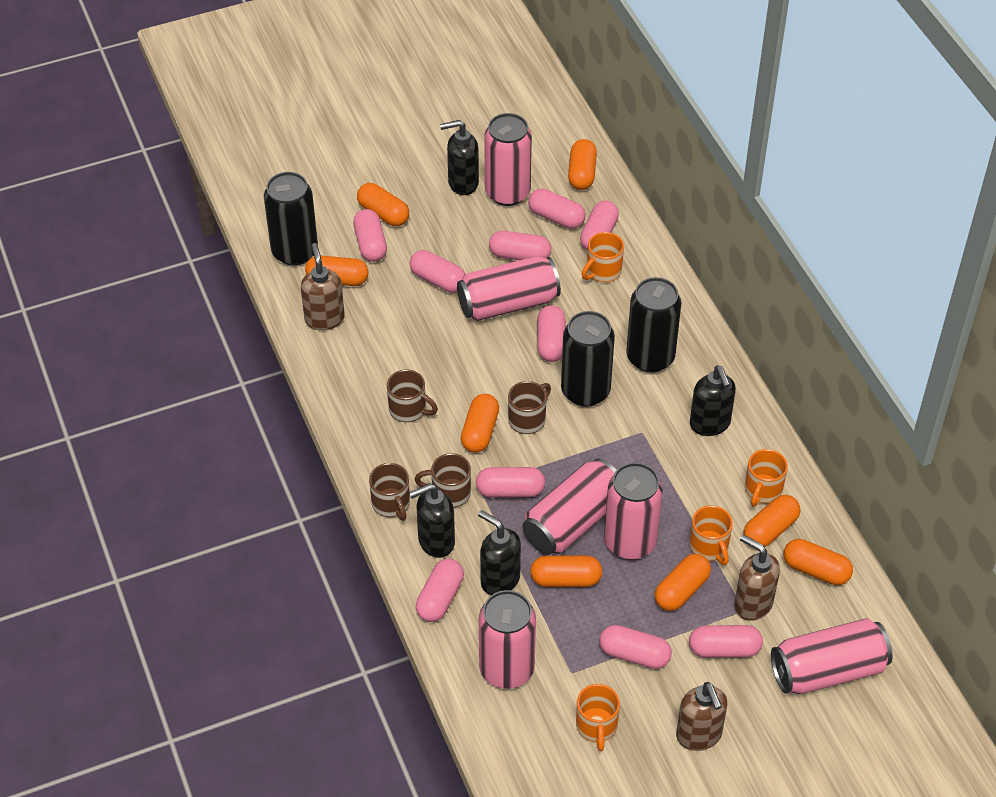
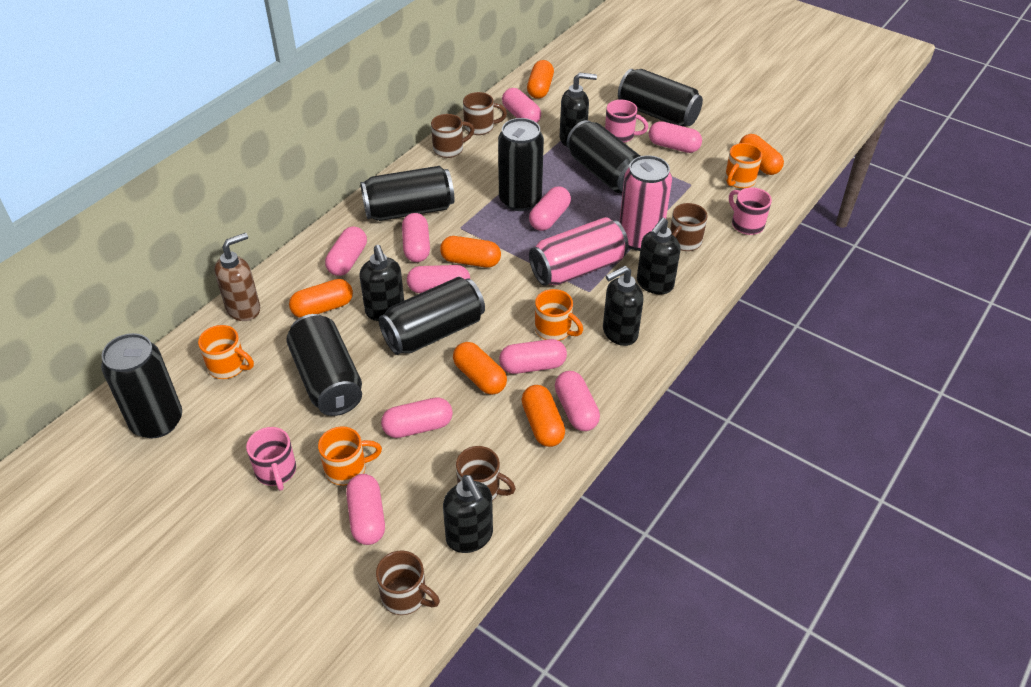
black can: 3 -> 7
black soap dispenser: 4 -> 5
brown mug: 4 -> 5
brown soap dispenser: 3 -> 1
orange capsule: 8 -> 6
pink can: 6 -> 2
pink mug: 0 -> 3

